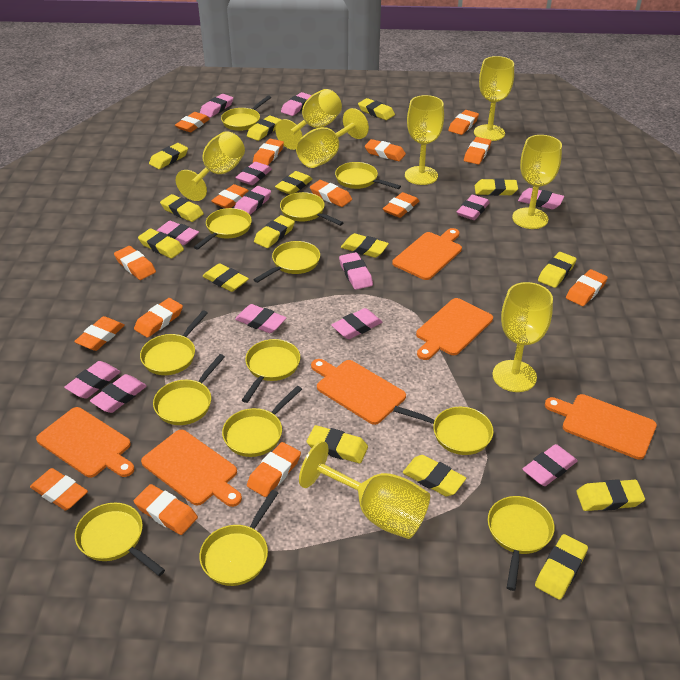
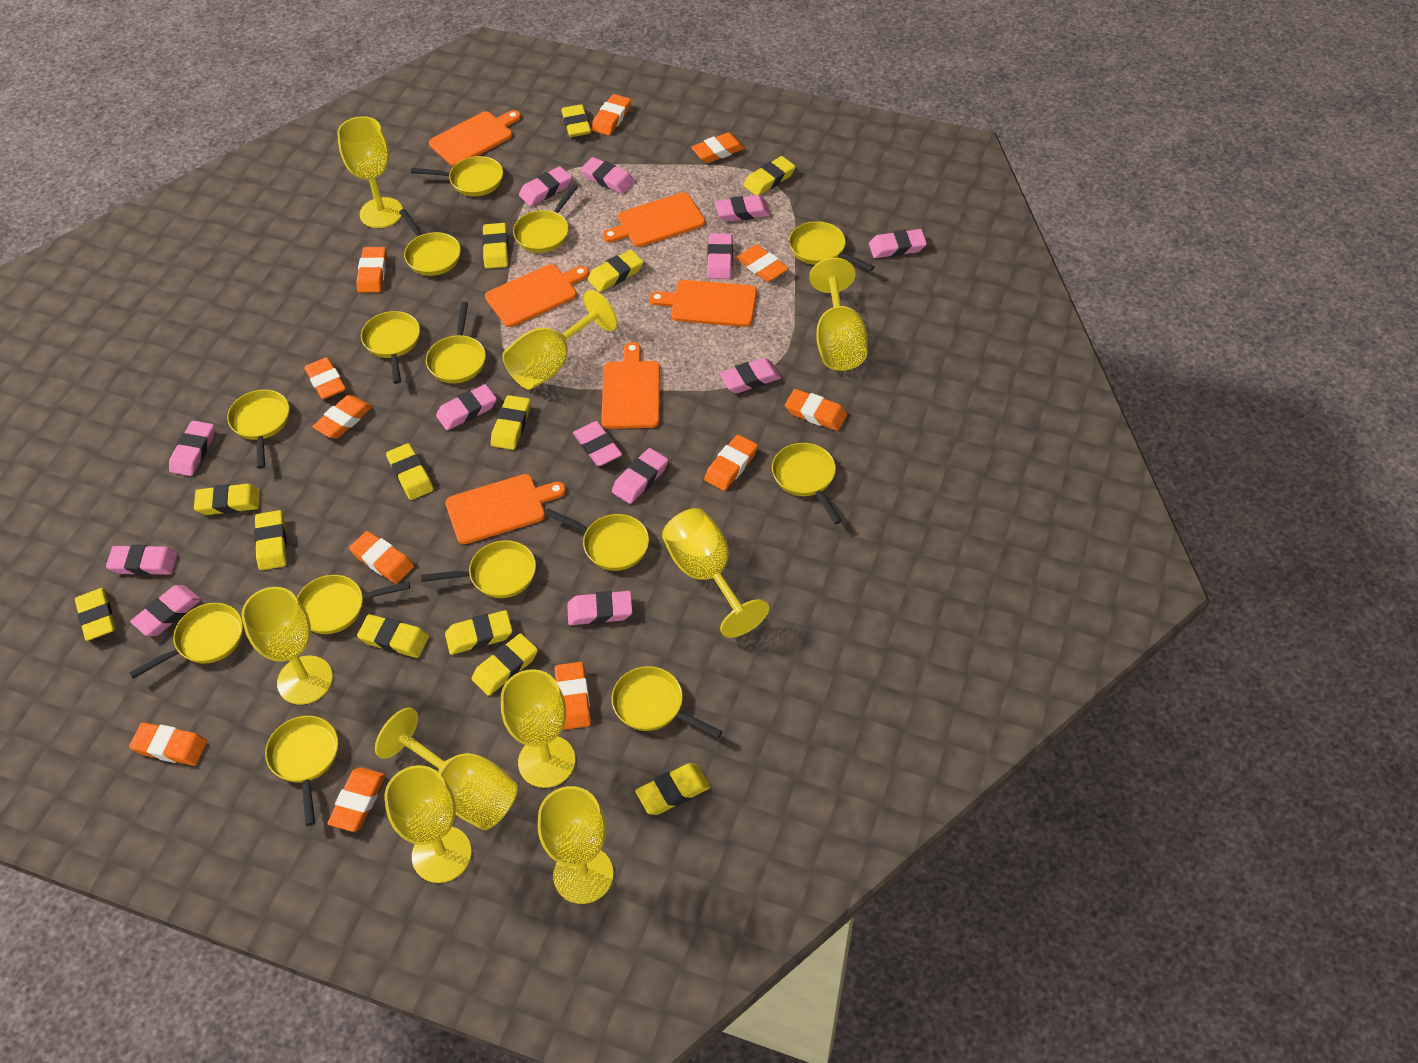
orange eraser: 15 -> 12
yellow eraser: 15 -> 13
yellow goblet: 8 -> 9
yellow pan: 13 -> 14

